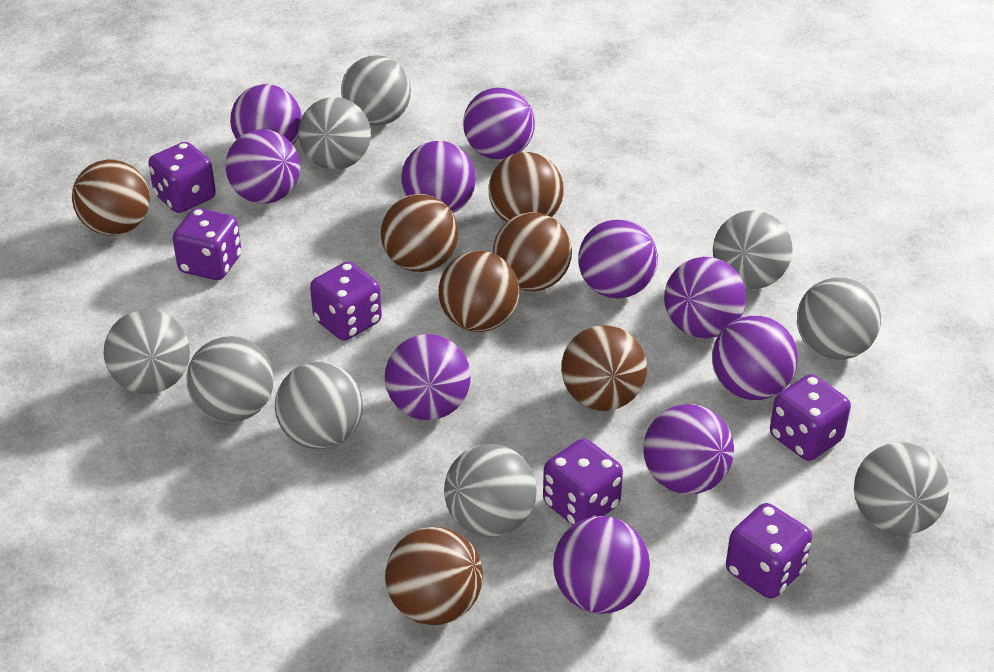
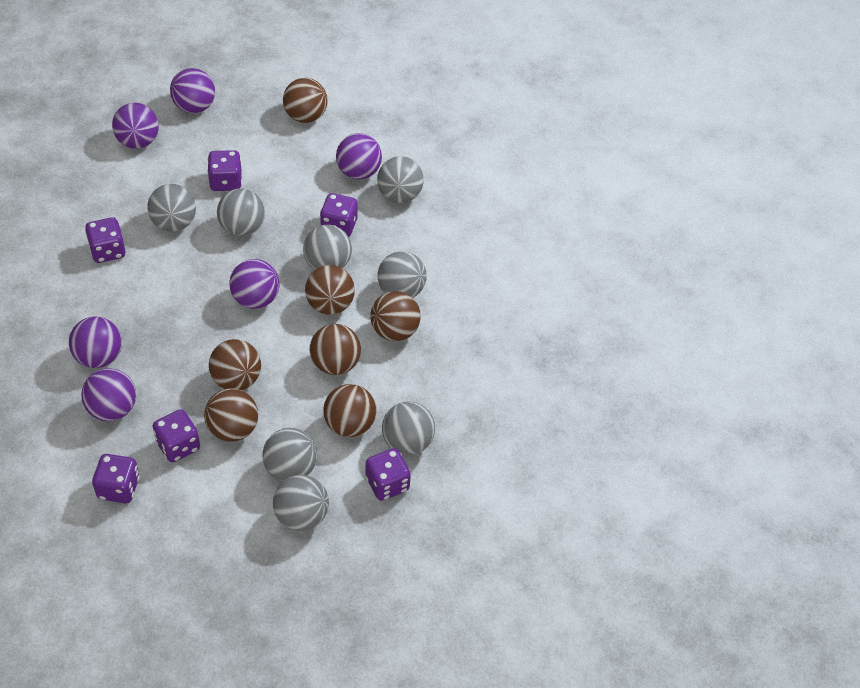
grey ball: 9 -> 8
purple ball: 10 -> 6

